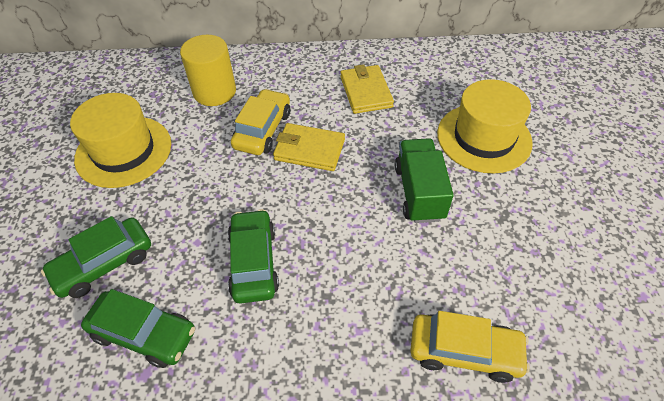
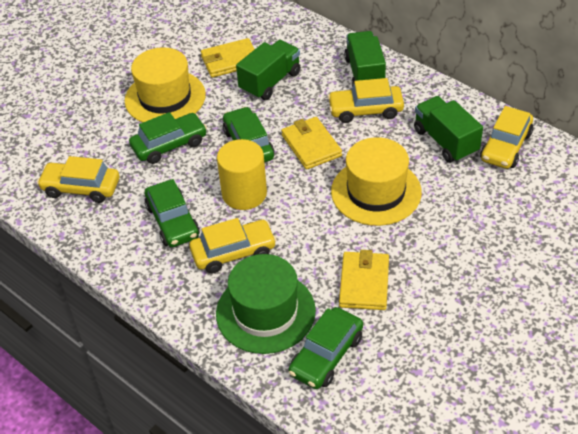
green car: 3 -> 4
green hat: 0 -> 1
green truck: 1 -> 3
yellow car: 2 -> 4
yellow wallet: 2 -> 3

